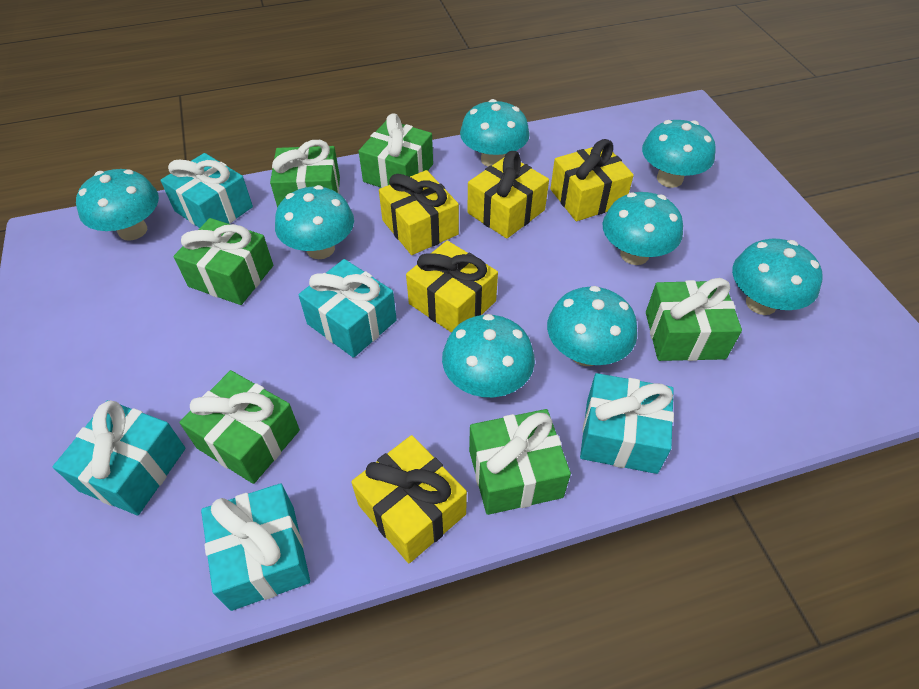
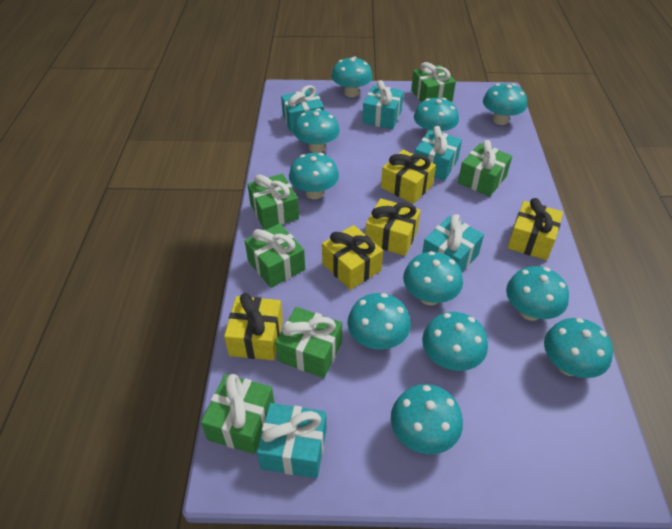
turquoise mushroom: 8 -> 11

